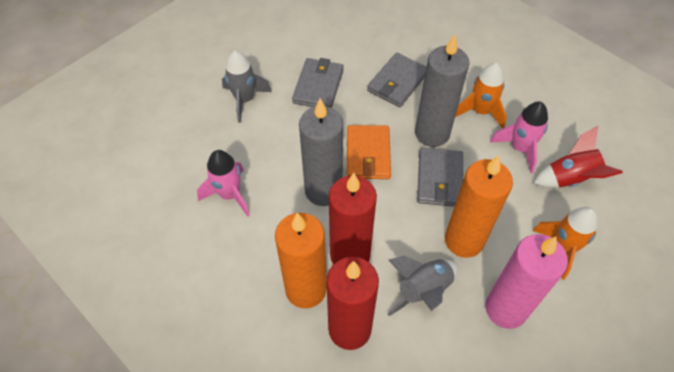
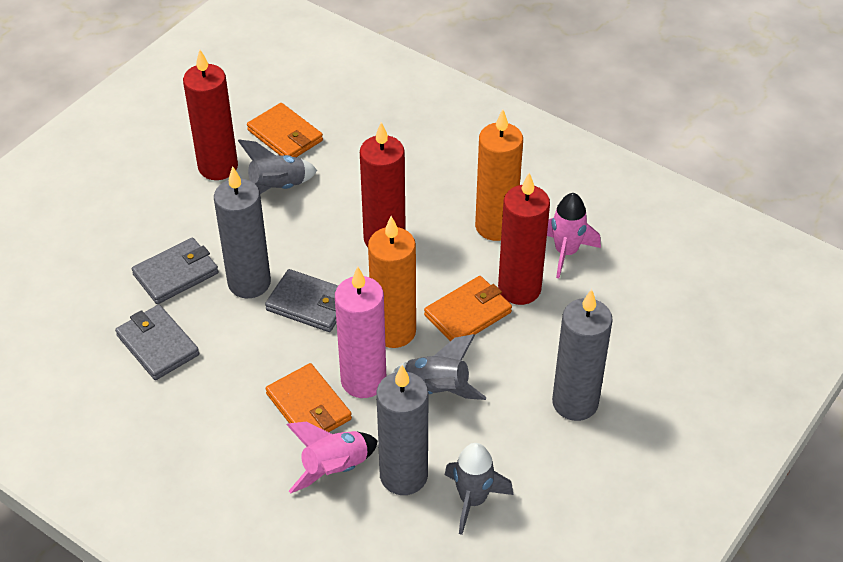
grey candle: 2 -> 3
grey rocket: 2 -> 3
orange rocket: 2 -> 0
orange wallet: 1 -> 3
red candle: 2 -> 3
red rocket: 1 -> 0

